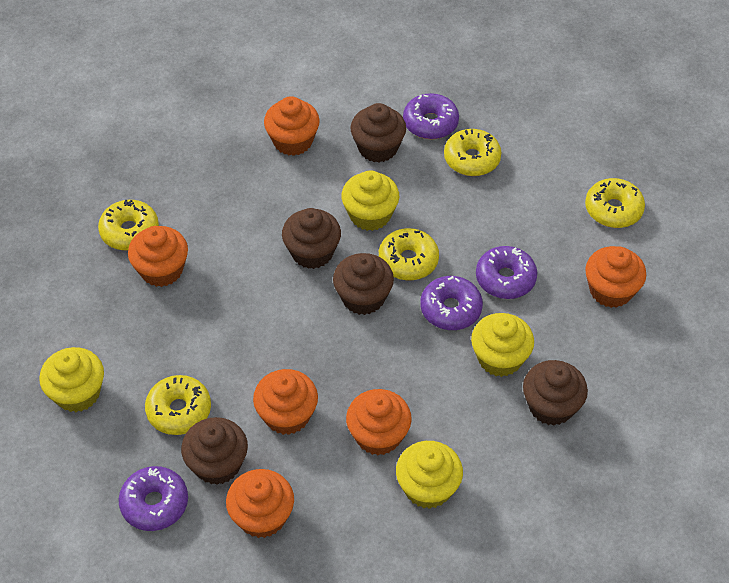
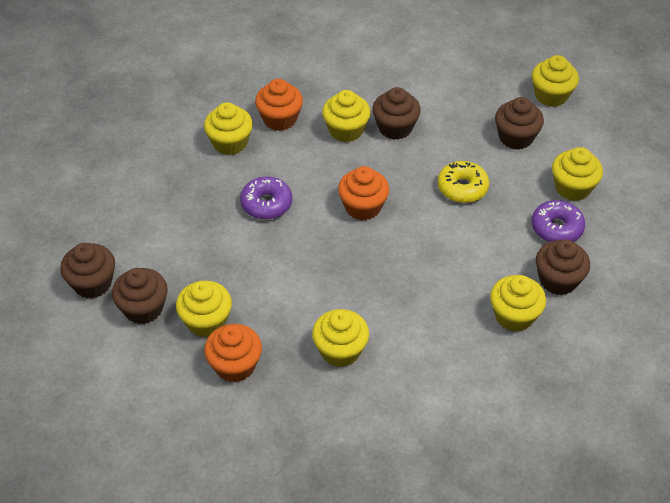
orange cupcake: 6 -> 3
purple donut: 4 -> 2
yellow cupcake: 4 -> 7
yellow donut: 5 -> 1

